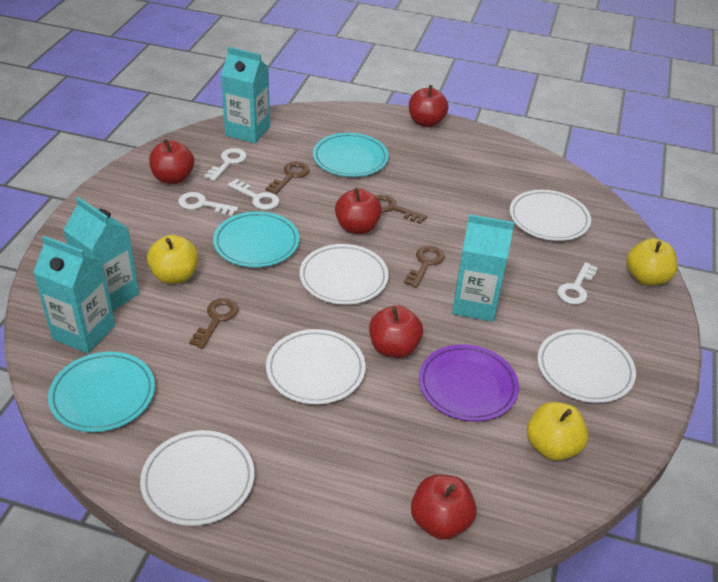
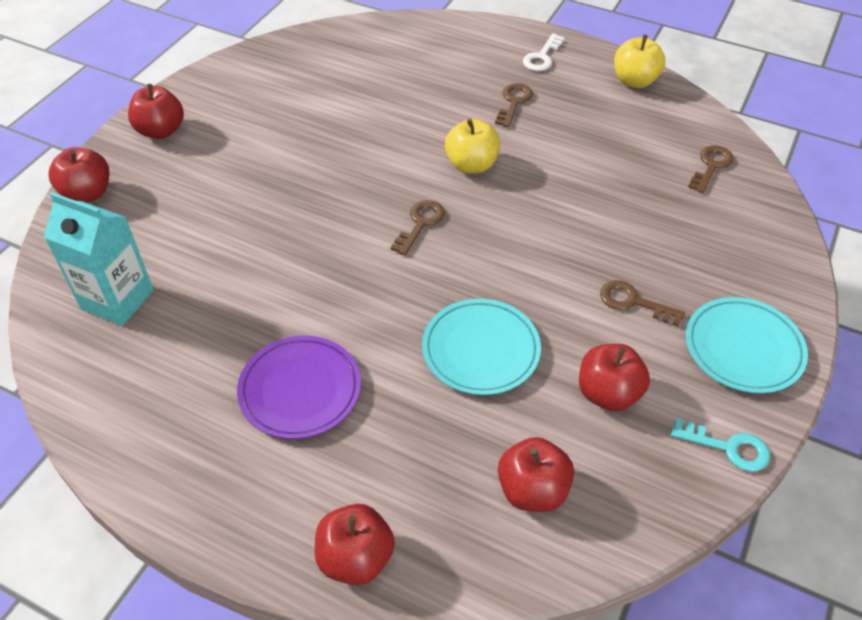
turquoise carton: 4 -> 1
turquoise key: 0 -> 1
turquoise plate: 3 -> 2
white key: 4 -> 1
white plate: 5 -> 0
yellow apple: 3 -> 2

